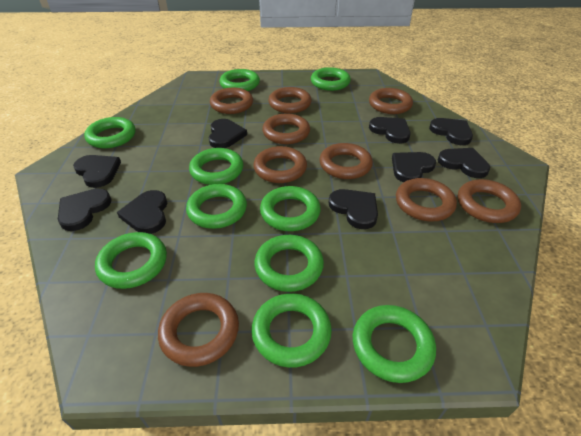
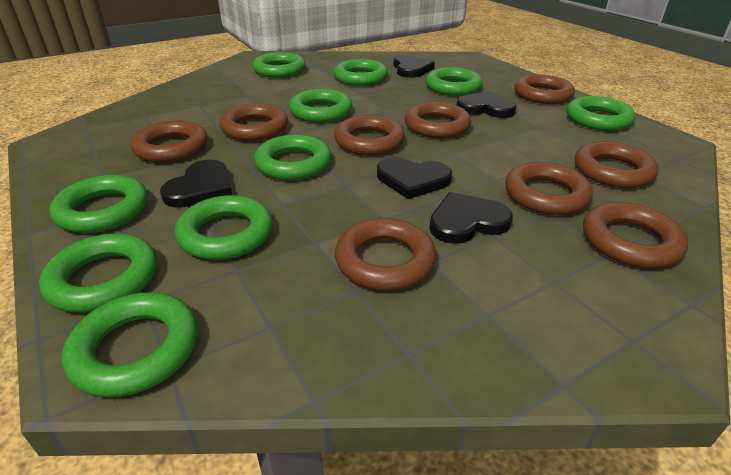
black heart: 9 -> 5

